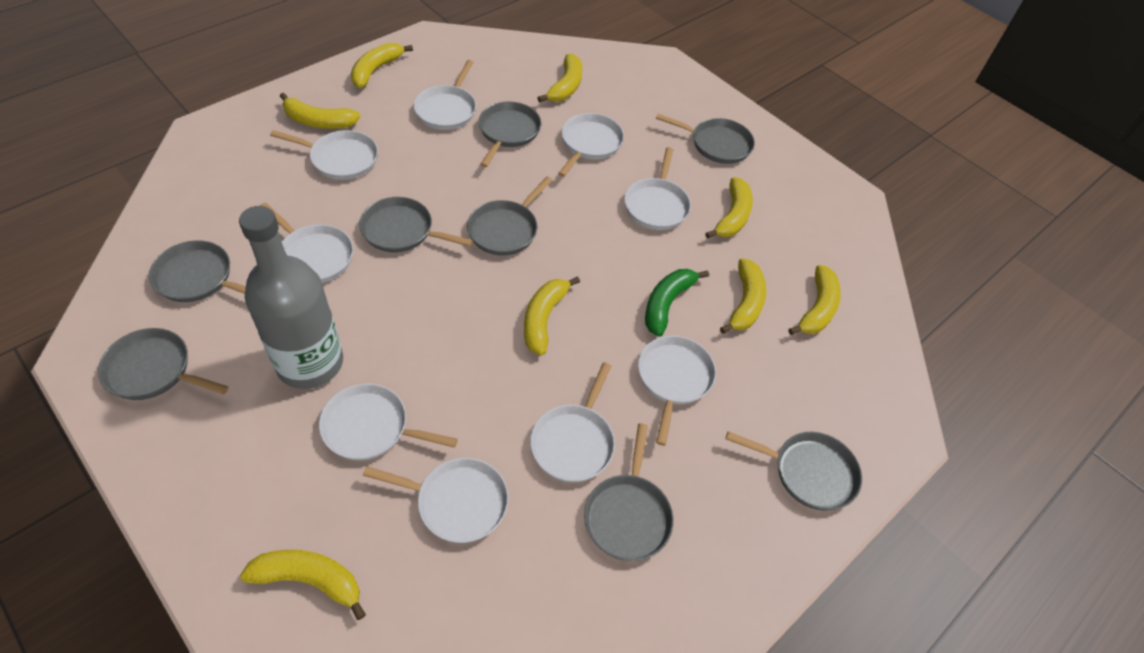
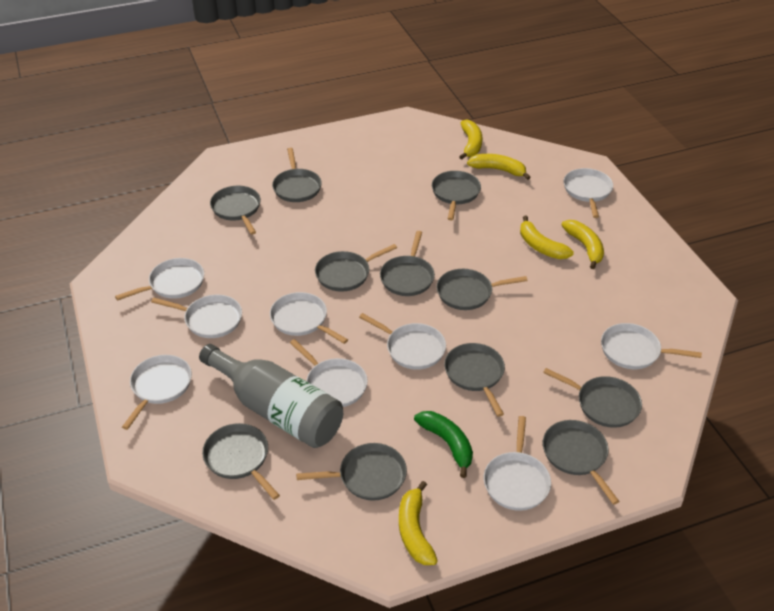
grey pan: 8 -> 11
yellow banana: 8 -> 5

